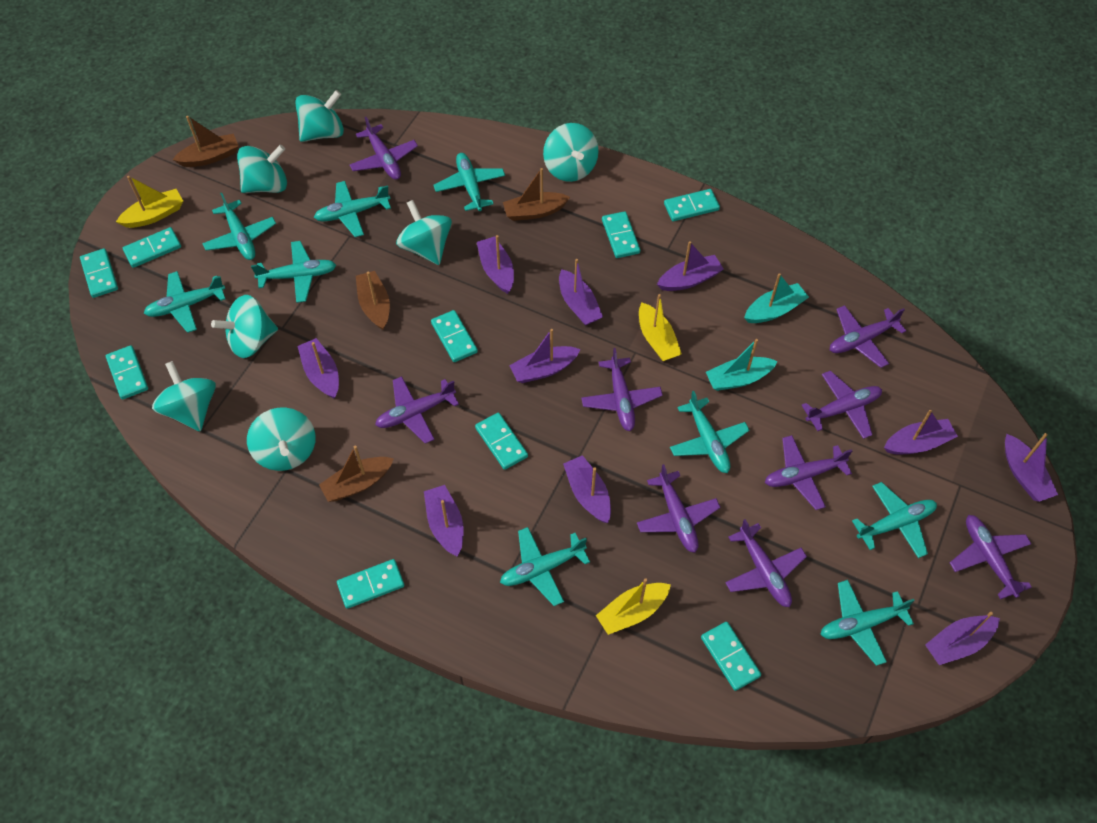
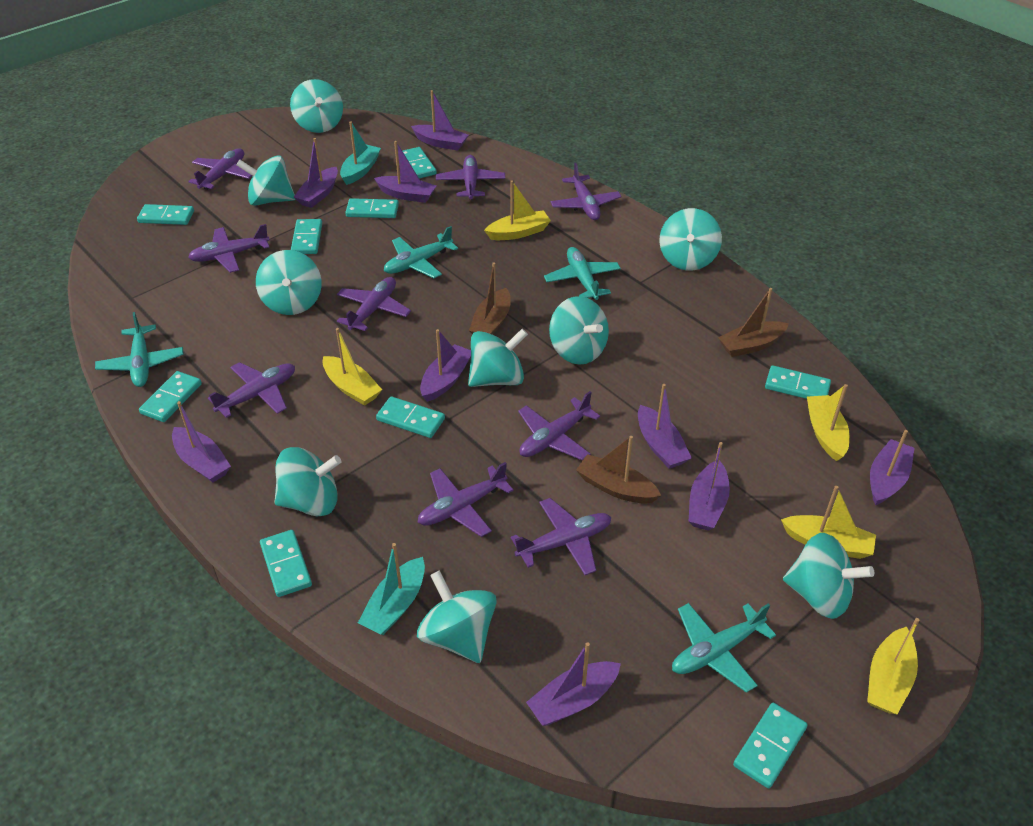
brown boat: 4 -> 3
purple boat: 10 -> 9
turquoise plane: 9 -> 4
turquoise spinning top: 7 -> 9
yellow boat: 3 -> 5

